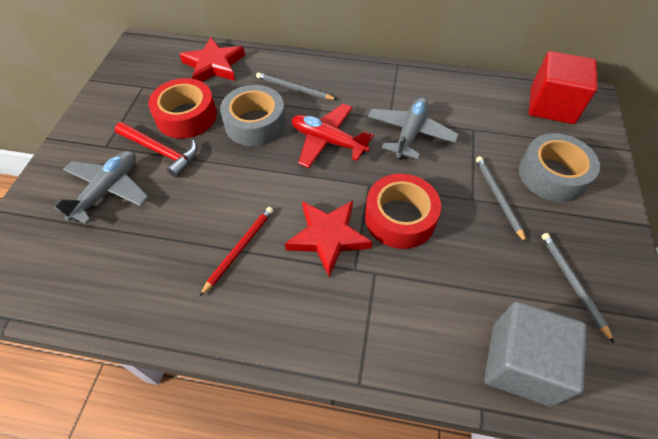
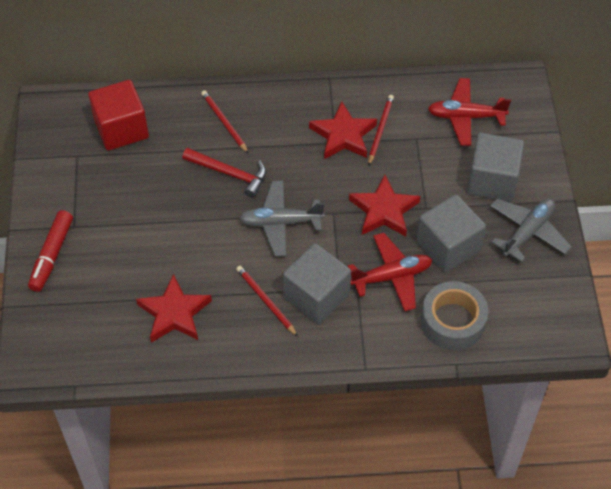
grey cube: 1 -> 3
grey pencil: 3 -> 0
grey tape: 2 -> 1
red marker: 0 -> 1
red pencil: 1 -> 3
red plane: 1 -> 2
red star: 2 -> 3
red tape: 2 -> 0

